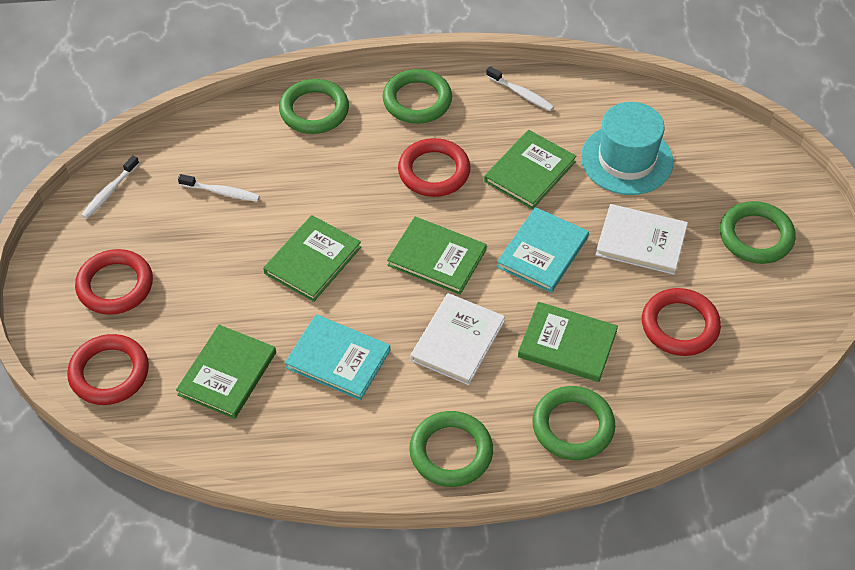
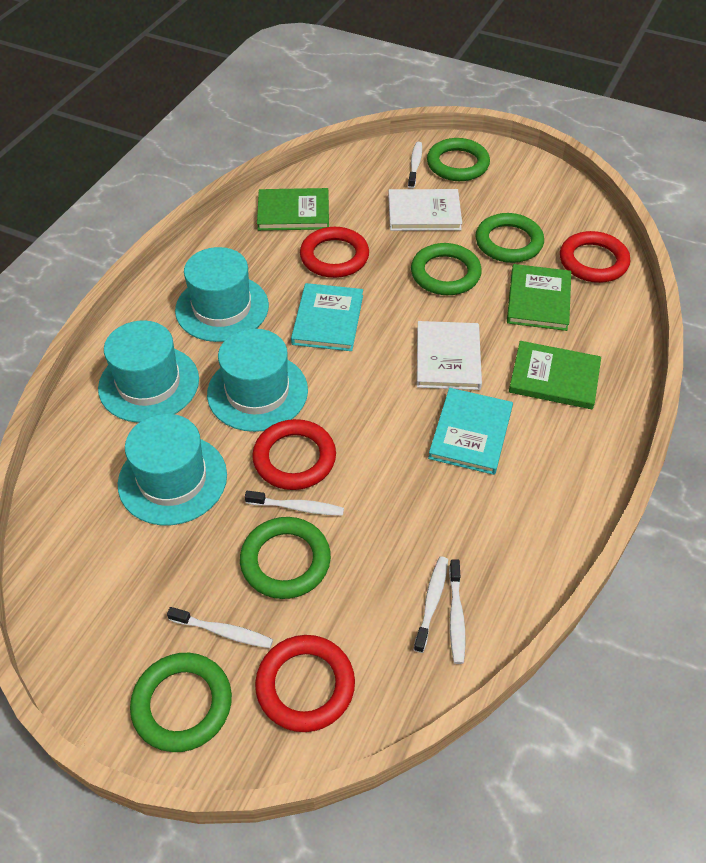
green book: 5 -> 3
turquoise hat: 1 -> 4
white toothbrush: 3 -> 5

